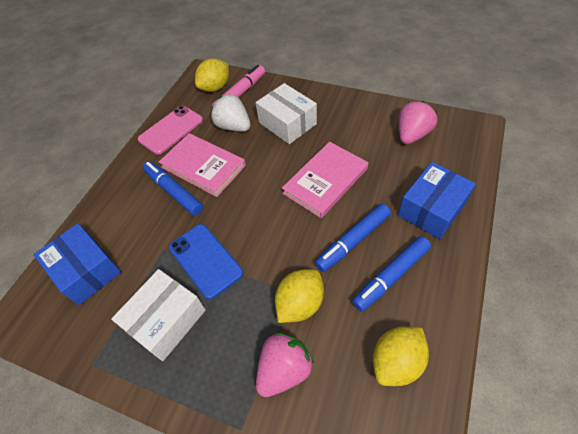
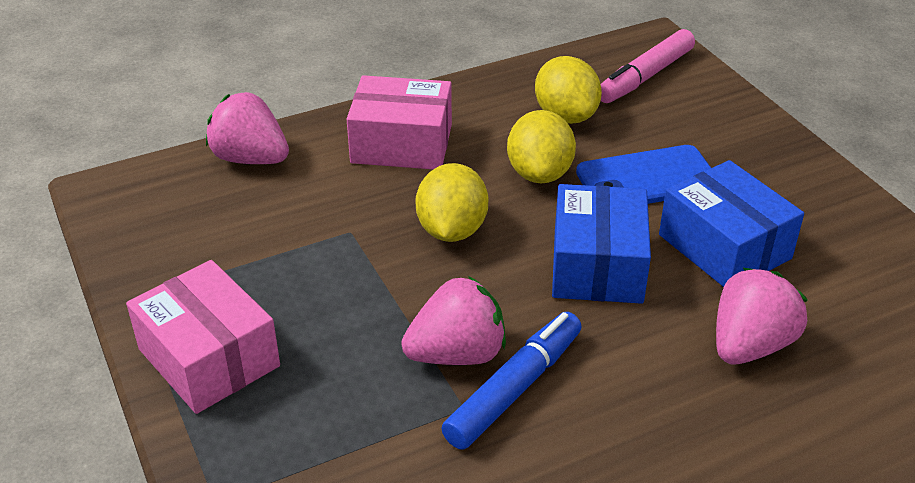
blue marker: 3 -> 1
pink book: 2 -> 0
pink box: 0 -> 2
pink phone: 1 -> 0
pink strawberry: 2 -> 3
white box: 2 -> 0
white strawberry: 1 -> 0

